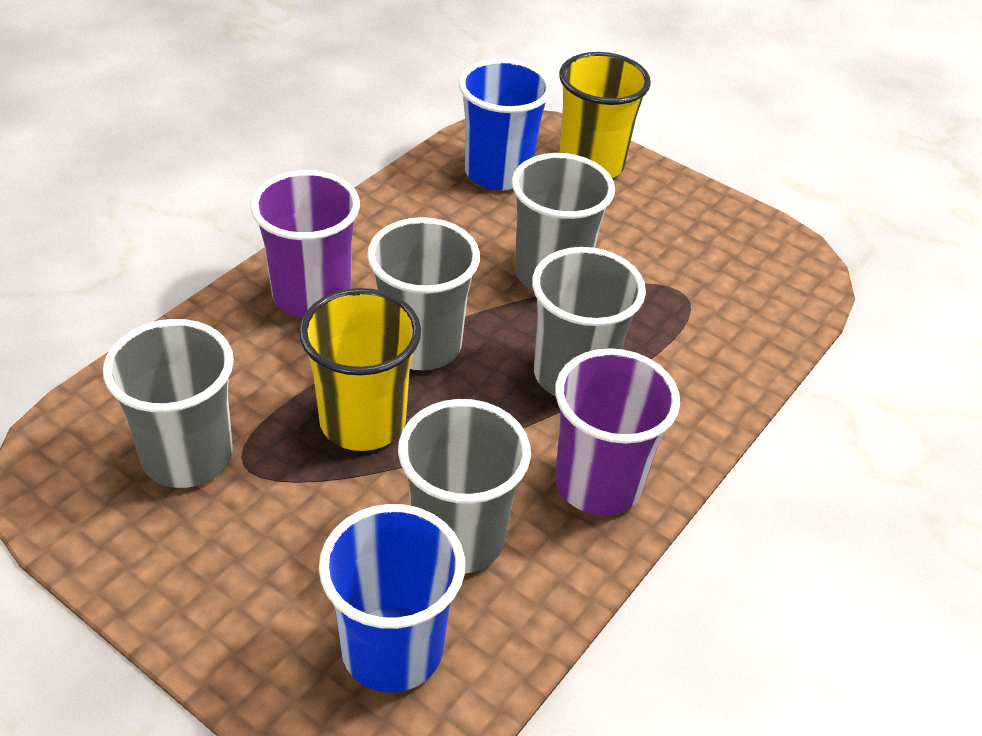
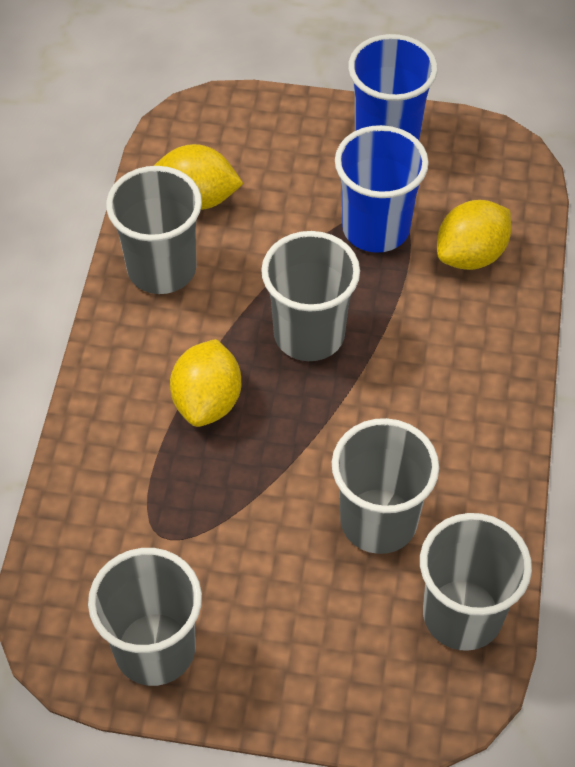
purple cup: 2 -> 0
yellow cup: 2 -> 0
yellow lemon: 0 -> 3

